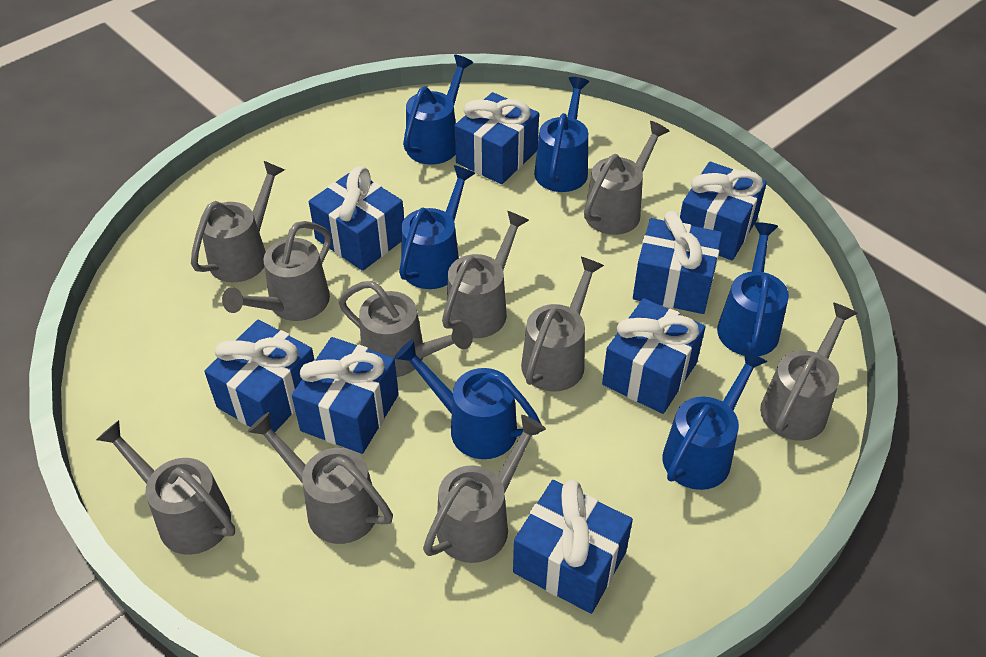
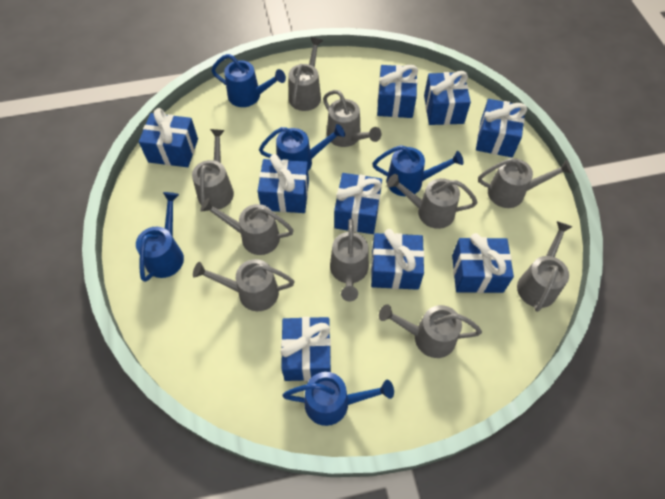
blue gift: 8 -> 9
blue watering can: 6 -> 5

